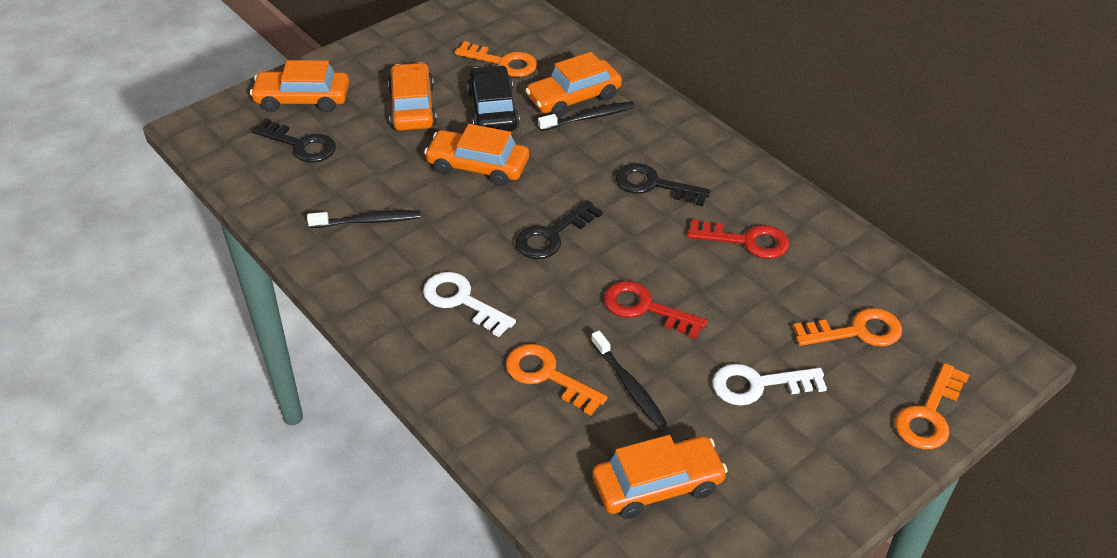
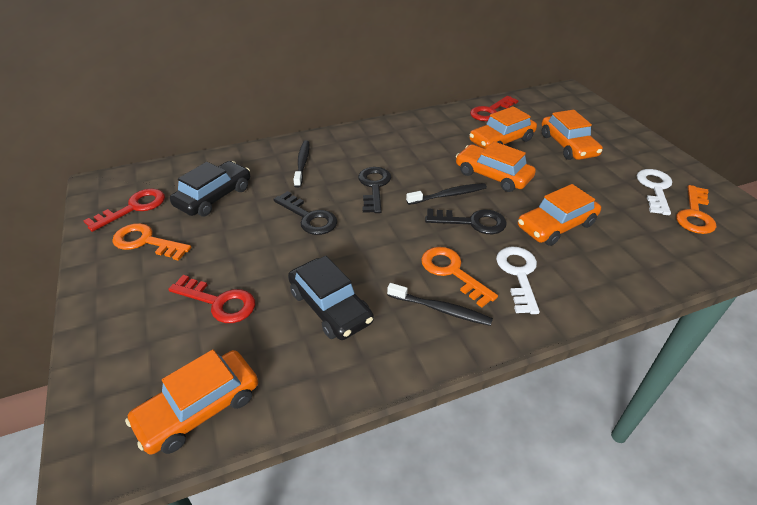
black car: 1 -> 2
orange key: 4 -> 3
red key: 2 -> 3

